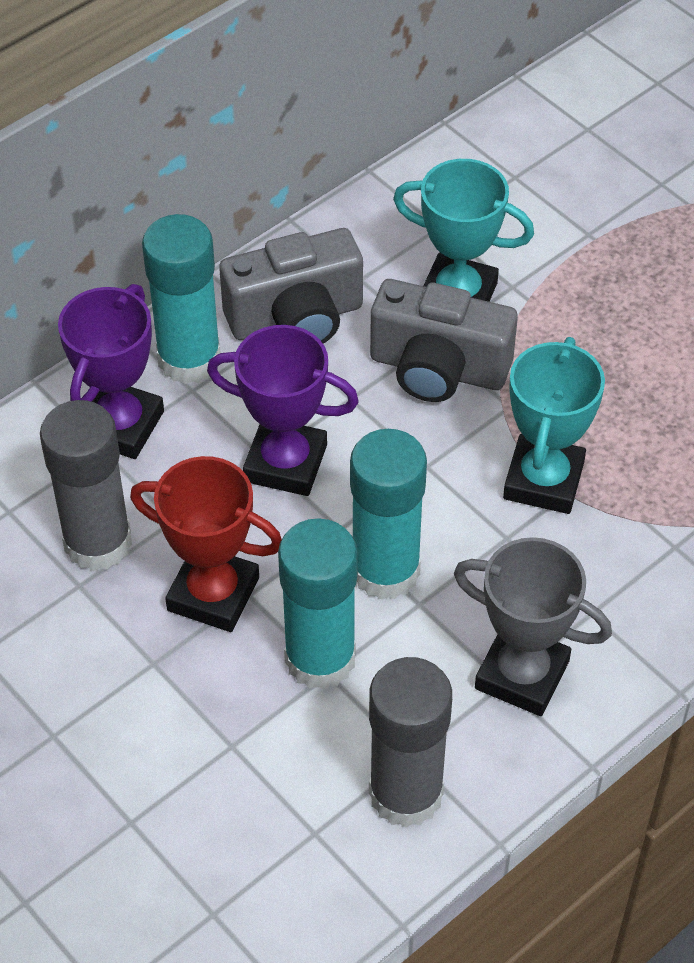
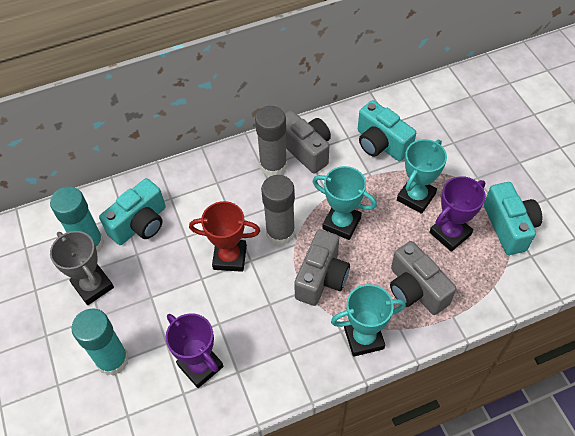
grey camera: 2 -> 3
turquoise camera: 0 -> 3
turquoise glue stick: 3 -> 2
turquoise trophy: 2 -> 3

